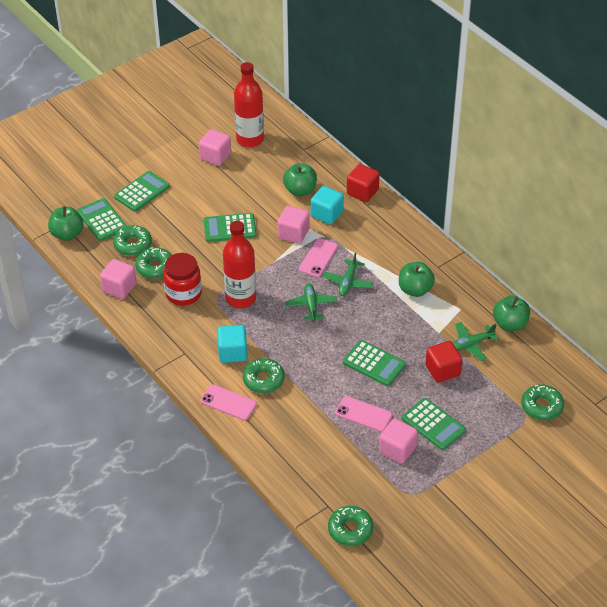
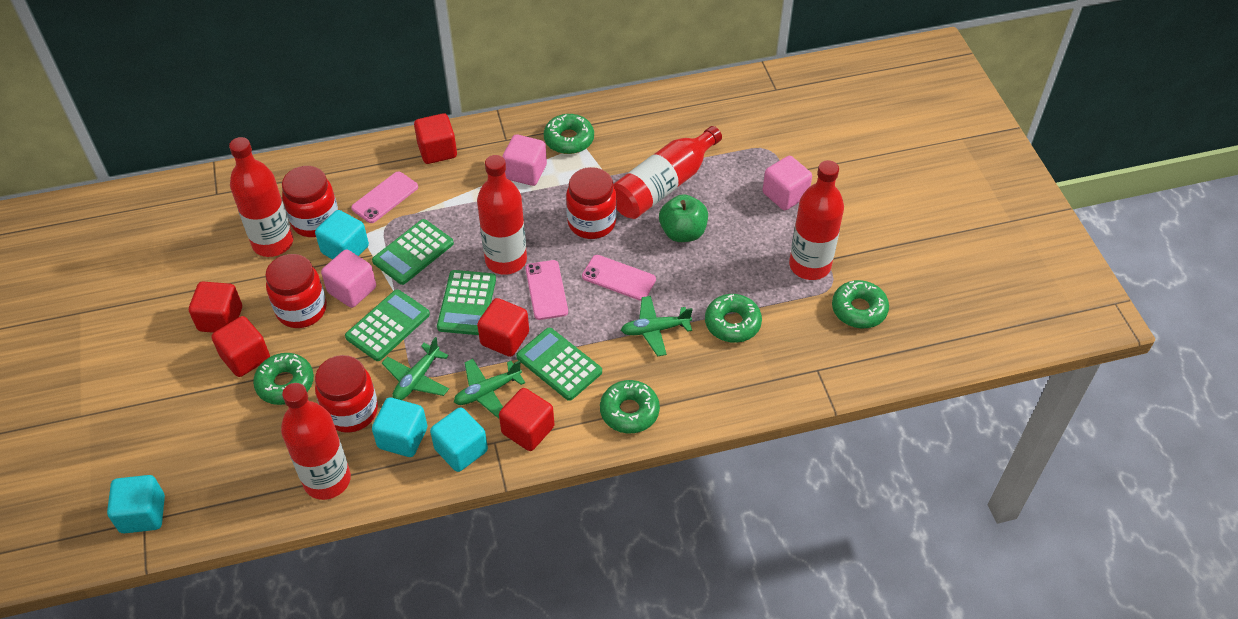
green apple: 4 -> 1
green calculator: 5 -> 4
pink cube: 4 -> 3
red bottle: 2 -> 5
red cube: 2 -> 5
red jar: 1 -> 4
turquoise cube: 2 -> 4

